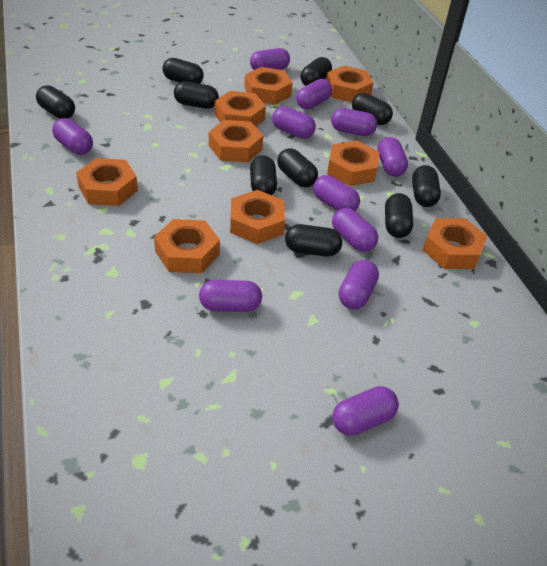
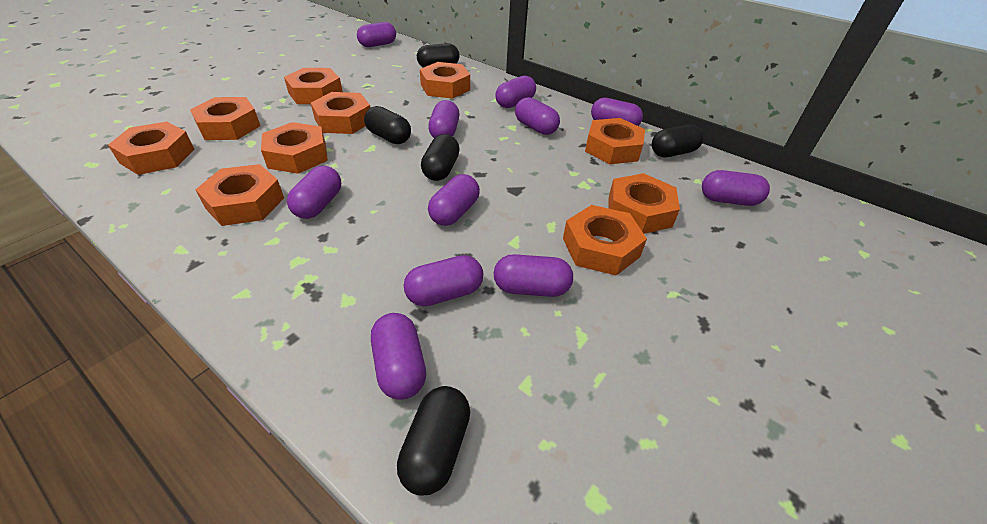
black capsule: 10 -> 5
orange nut: 9 -> 10

